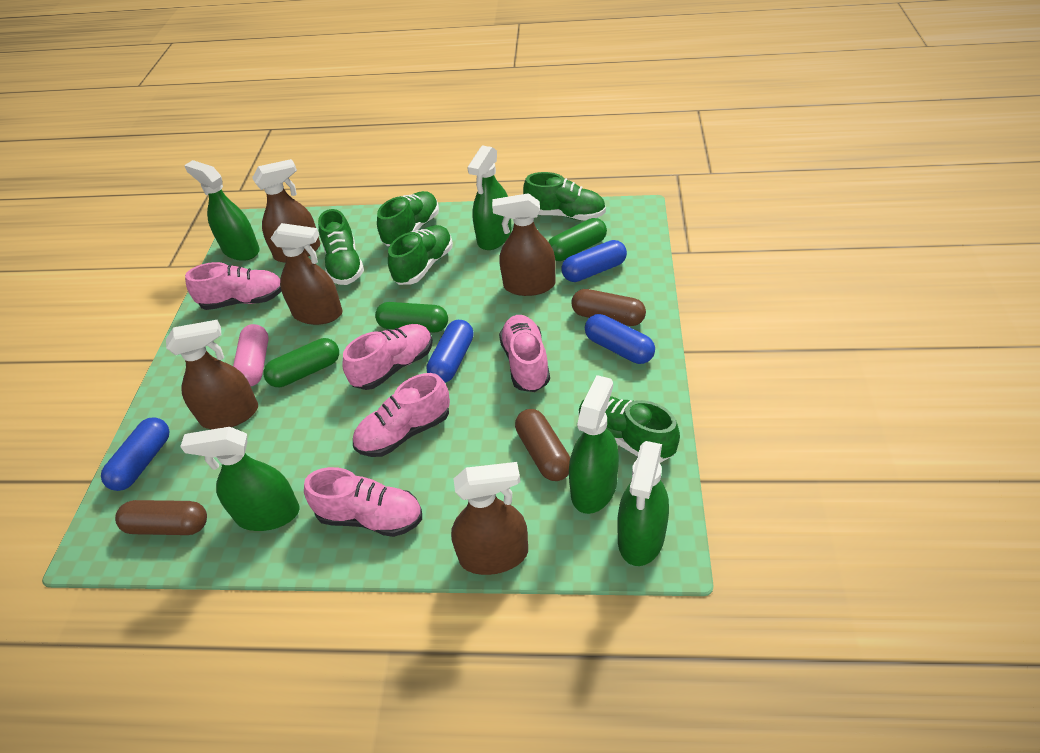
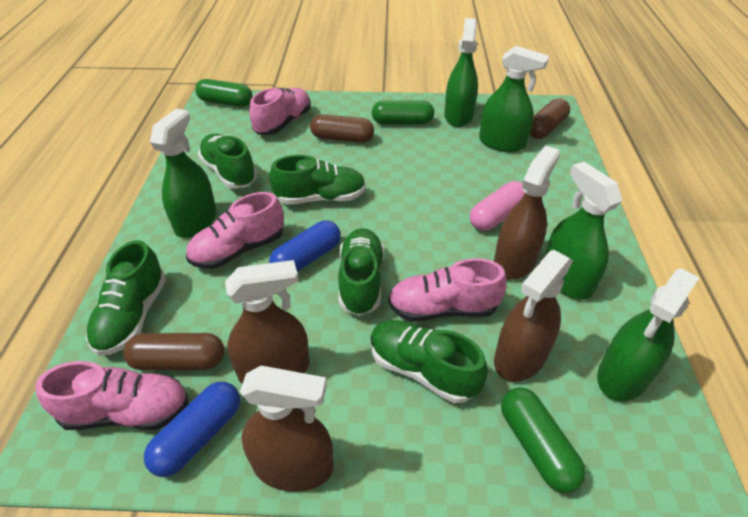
blue capsule: 4 -> 2
brown spray bottle: 5 -> 4
pink shoe: 5 -> 4

